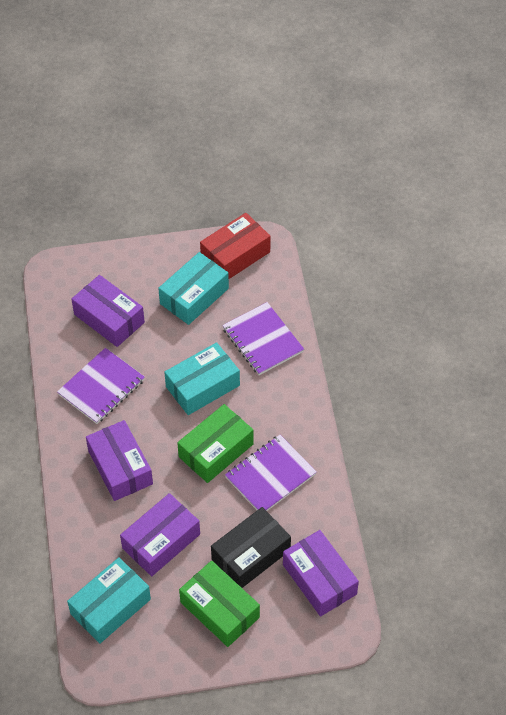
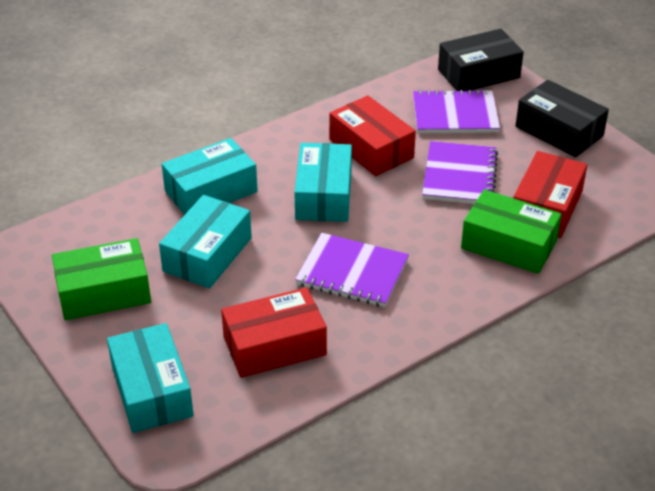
black box: 1 -> 2
purple box: 4 -> 0
red box: 1 -> 3
turquoise box: 3 -> 4

